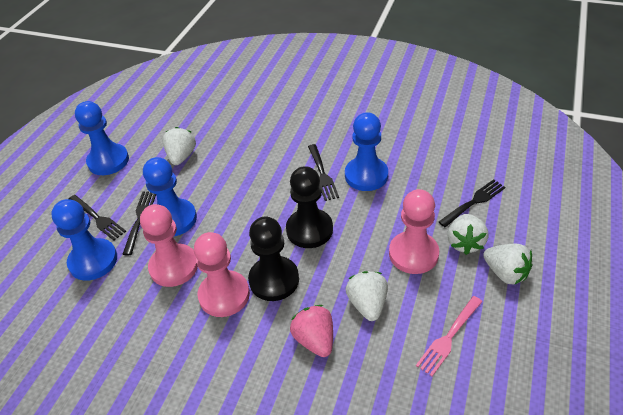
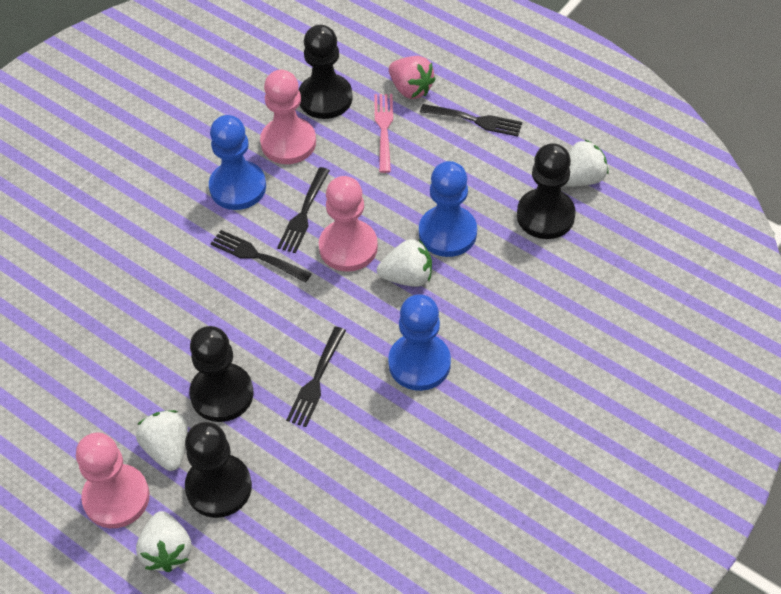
black pawn: 2 -> 4
blue pawn: 4 -> 3

